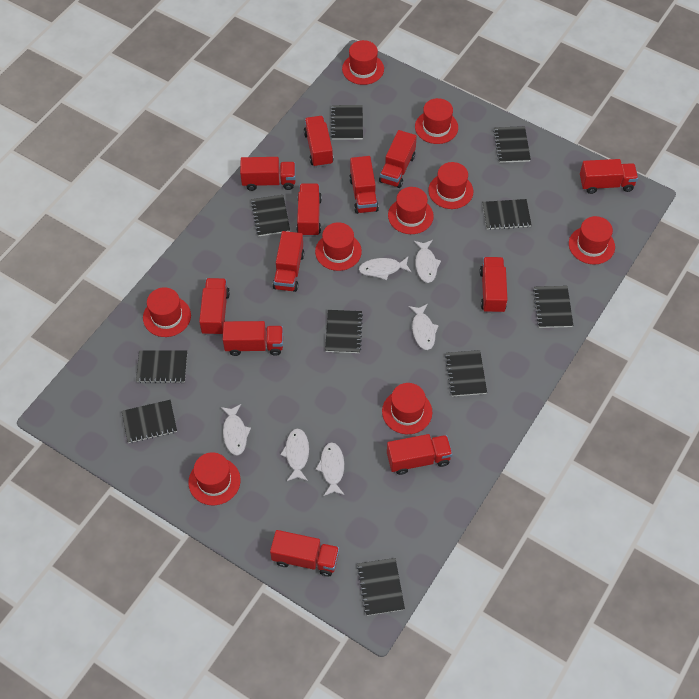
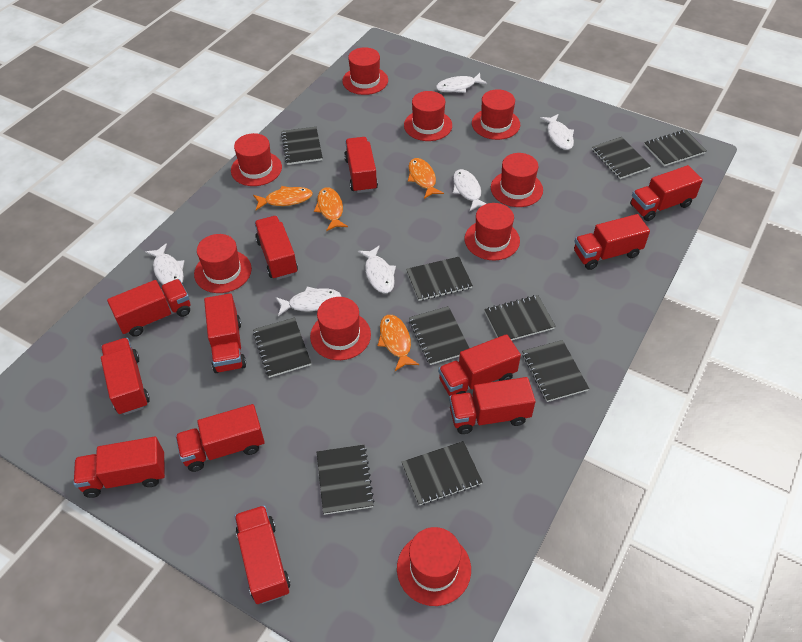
orange fish: 0 -> 4

